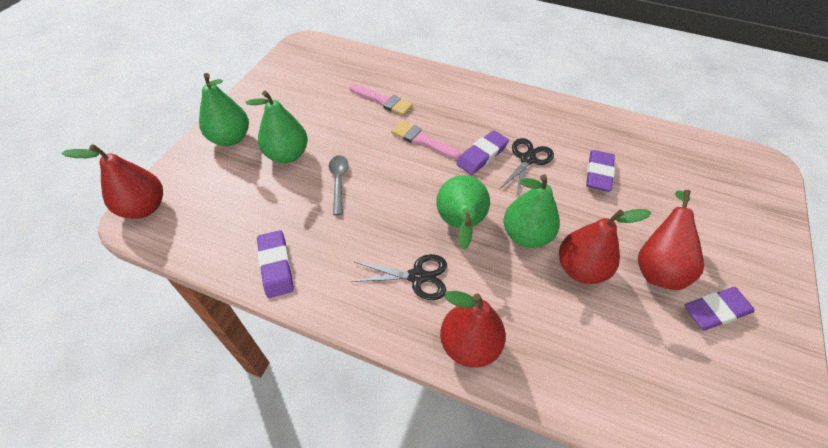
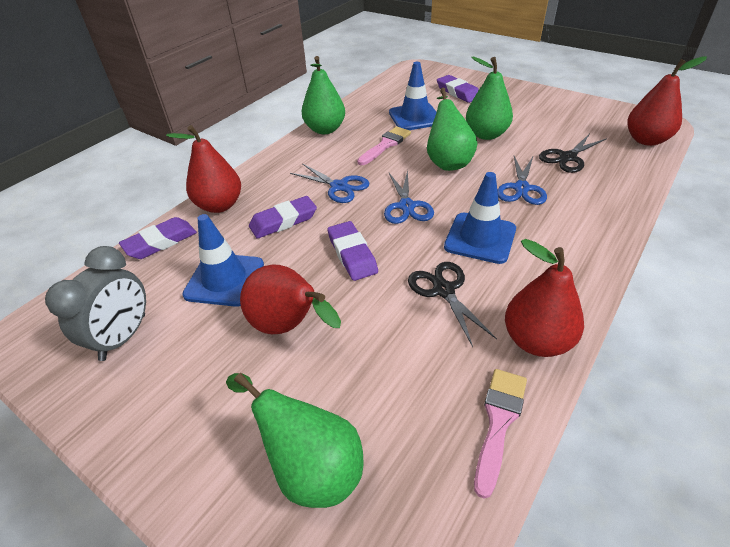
blue scissors: 0 -> 3
blue traffic cone: 0 -> 3
grey clock: 0 -> 1
grey spoon: 1 -> 0

